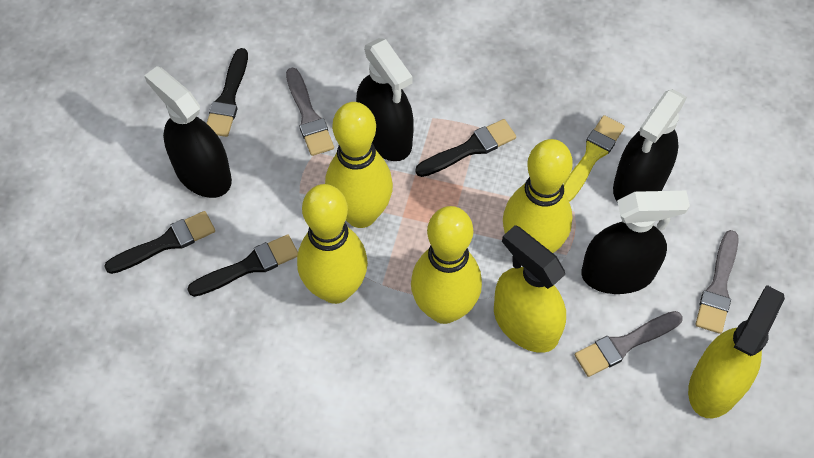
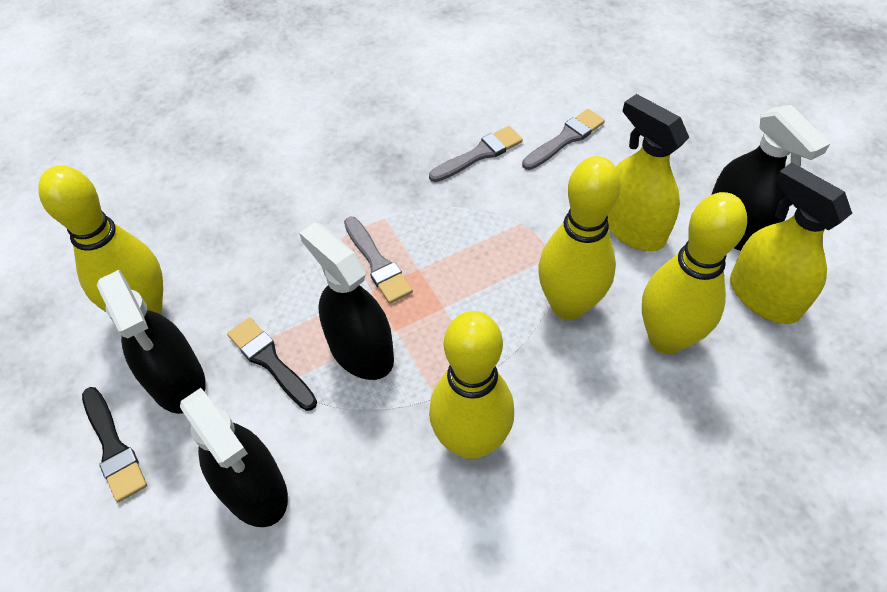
black brush: 4 -> 2
yellow brush: 1 -> 0

